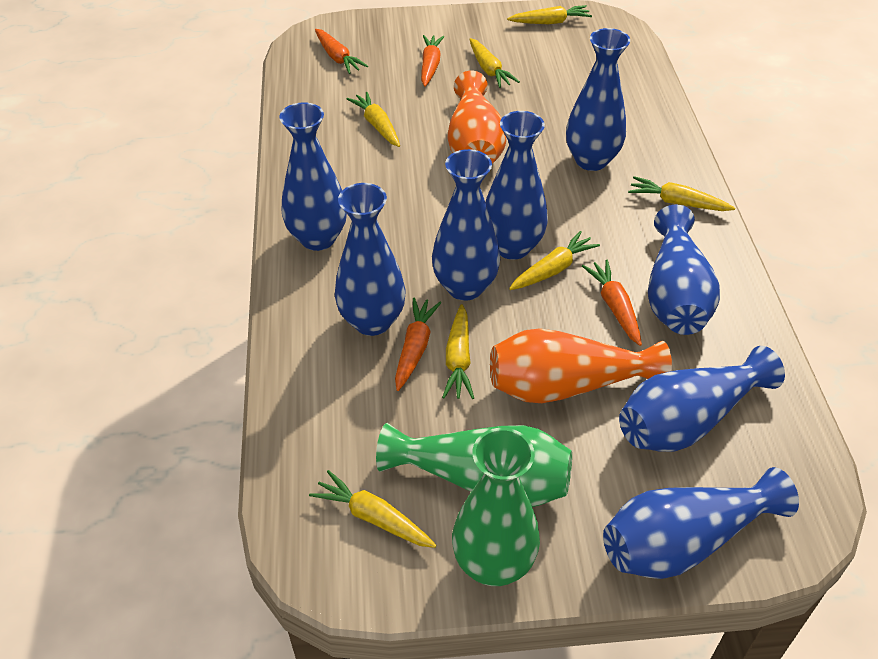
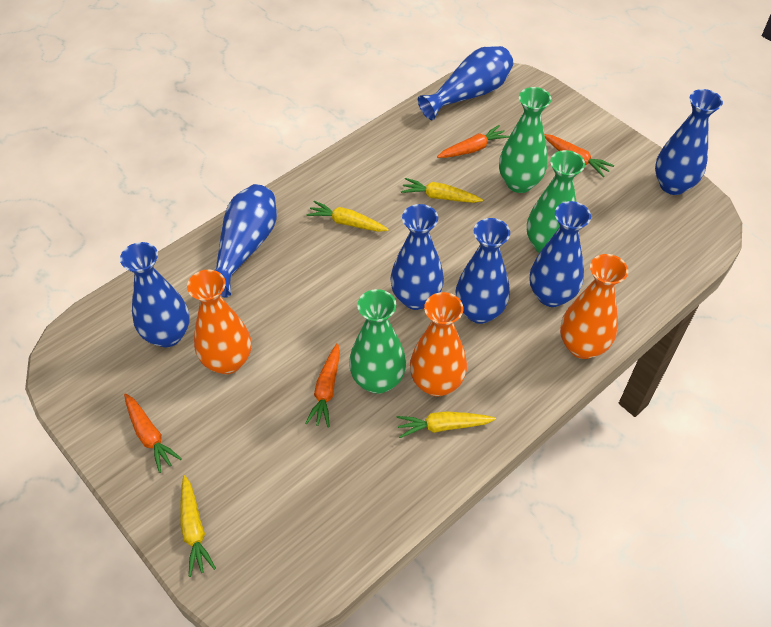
blue vase: 8 -> 7
green vase: 2 -> 3
orange vase: 2 -> 3
yellow carrot: 7 -> 4

